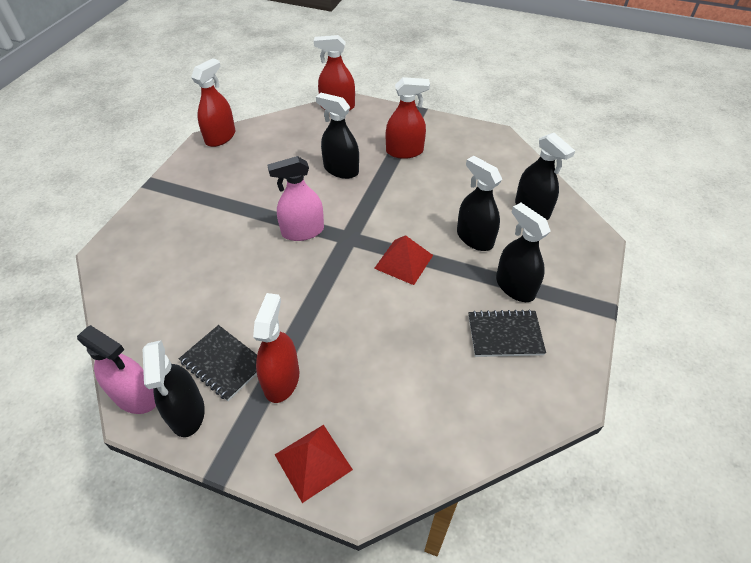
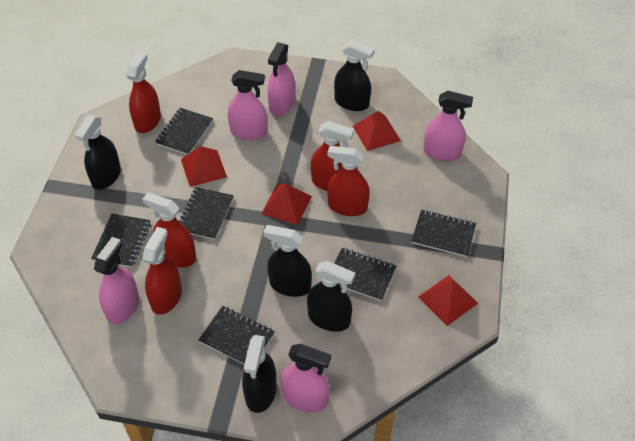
black notebook: 2 -> 6
pink spray bottle: 2 -> 5
red pyramid: 2 -> 4
red spray bottle: 4 -> 5

